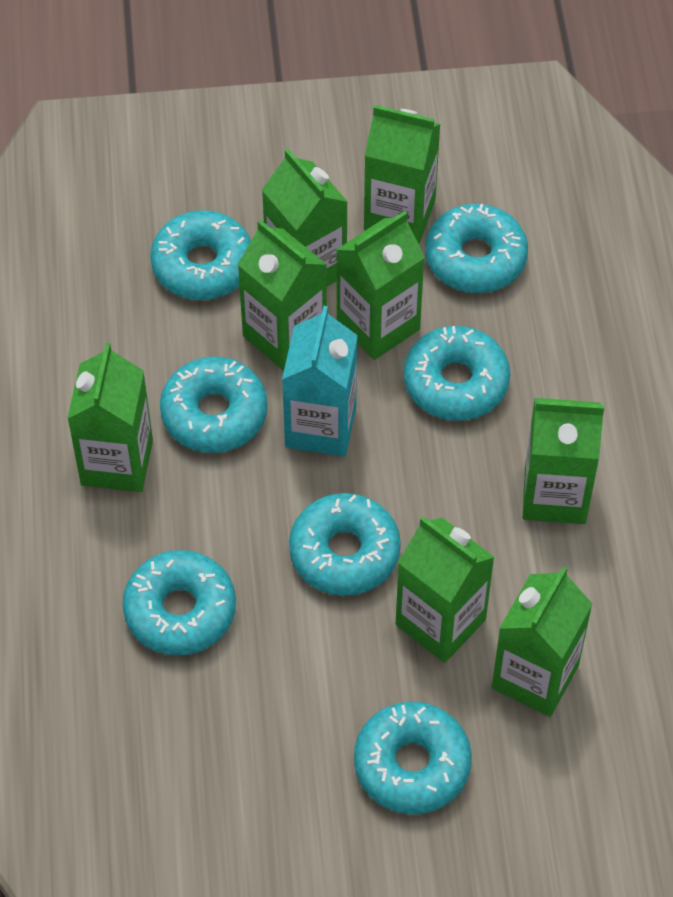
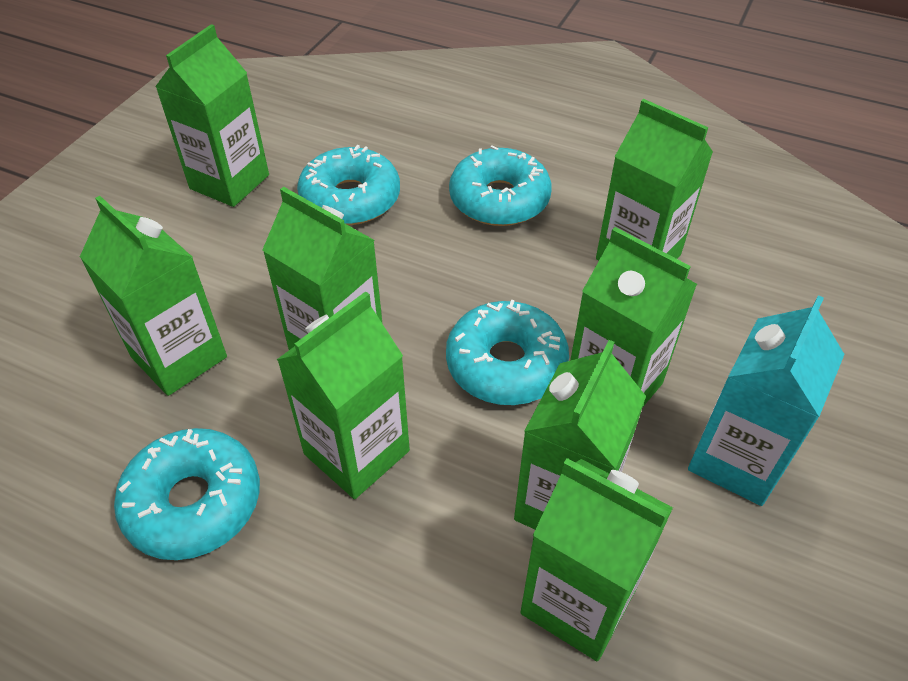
turquoise donut: 7 -> 4

